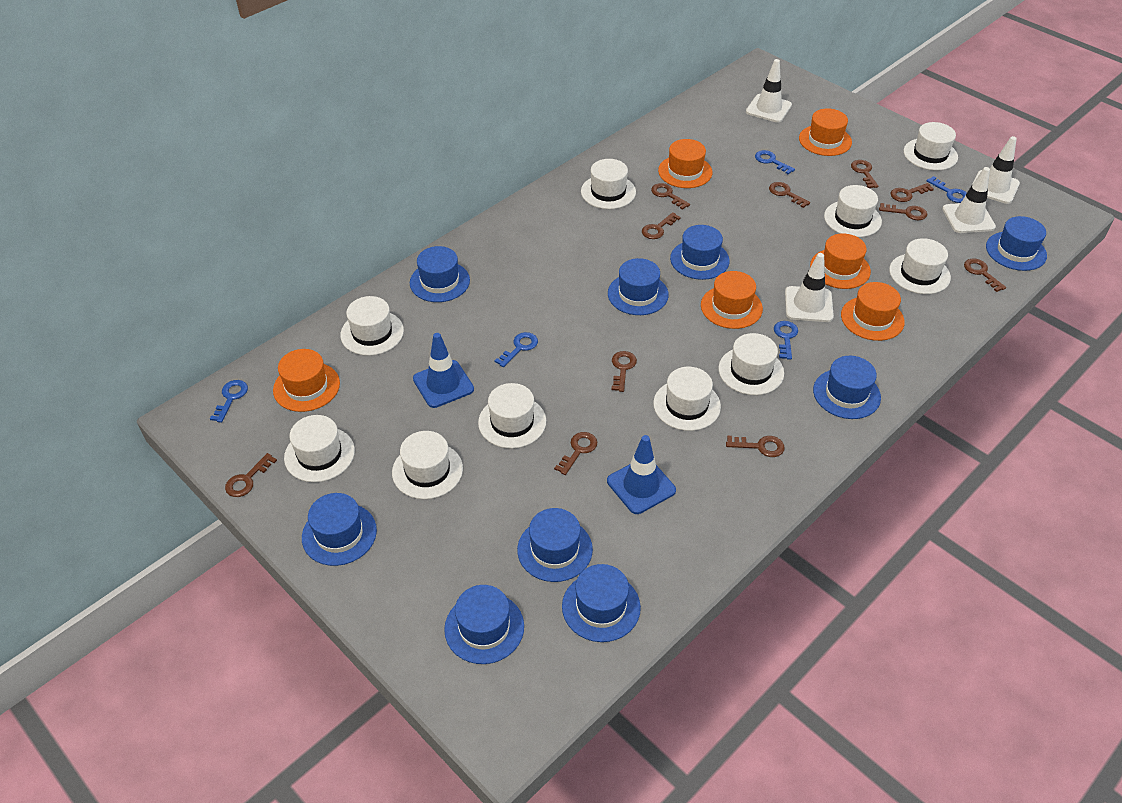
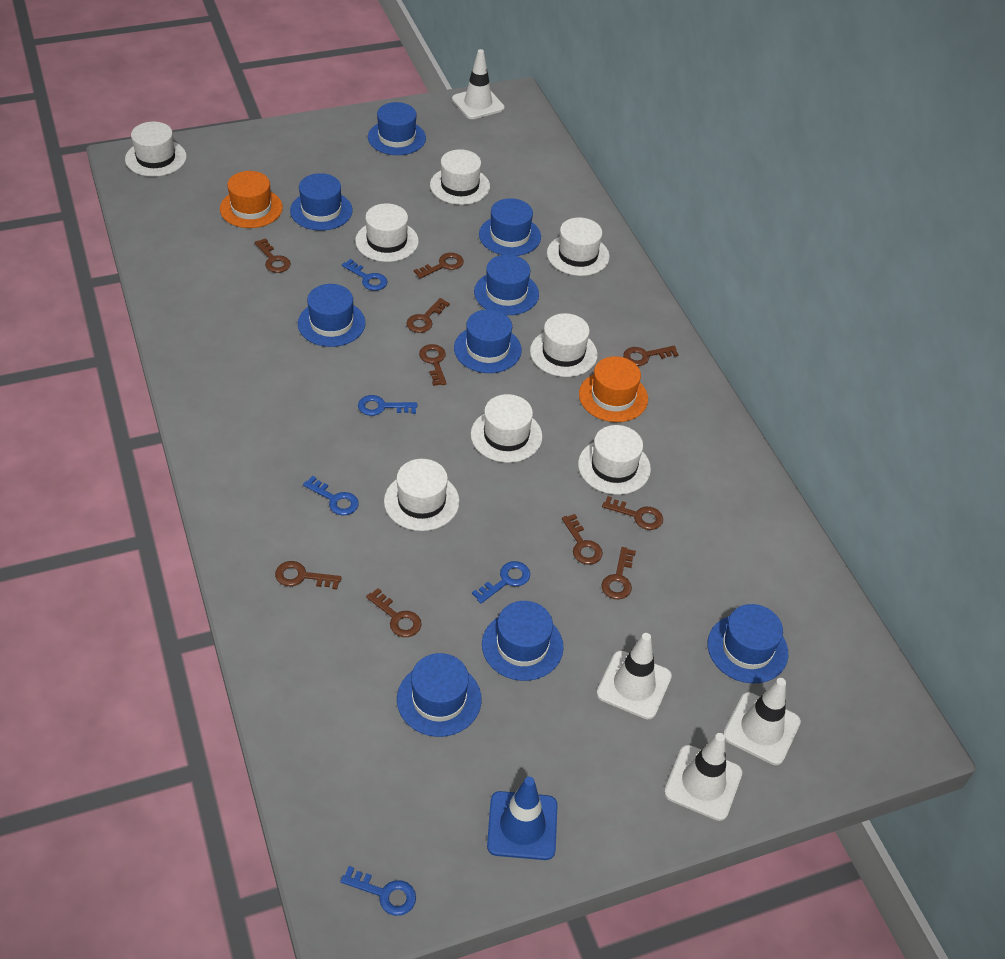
blue traffic cone: 2 -> 1
brown key: 11 -> 10
orange hat: 6 -> 2
white hat: 10 -> 8

